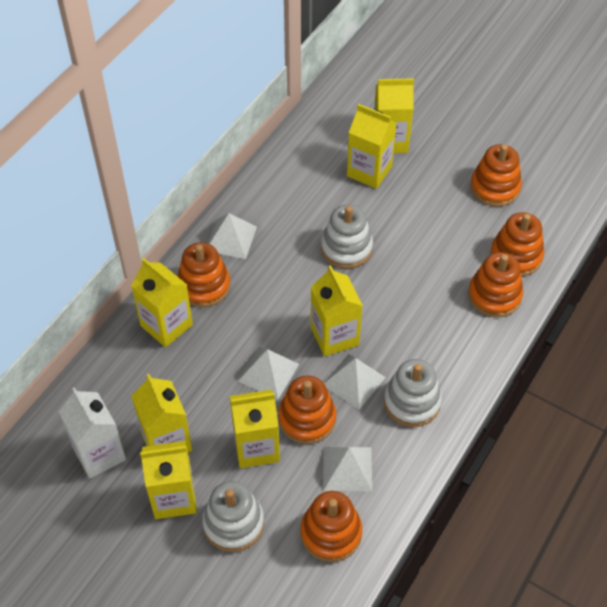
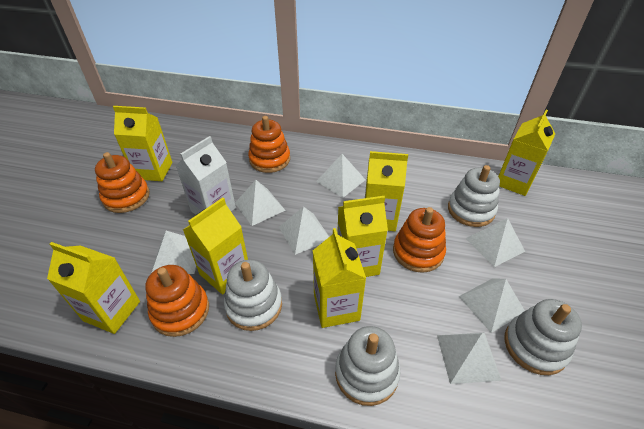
orange stacking toy: 6 -> 4
white pyramid: 4 -> 7
white stacking toy: 3 -> 4

